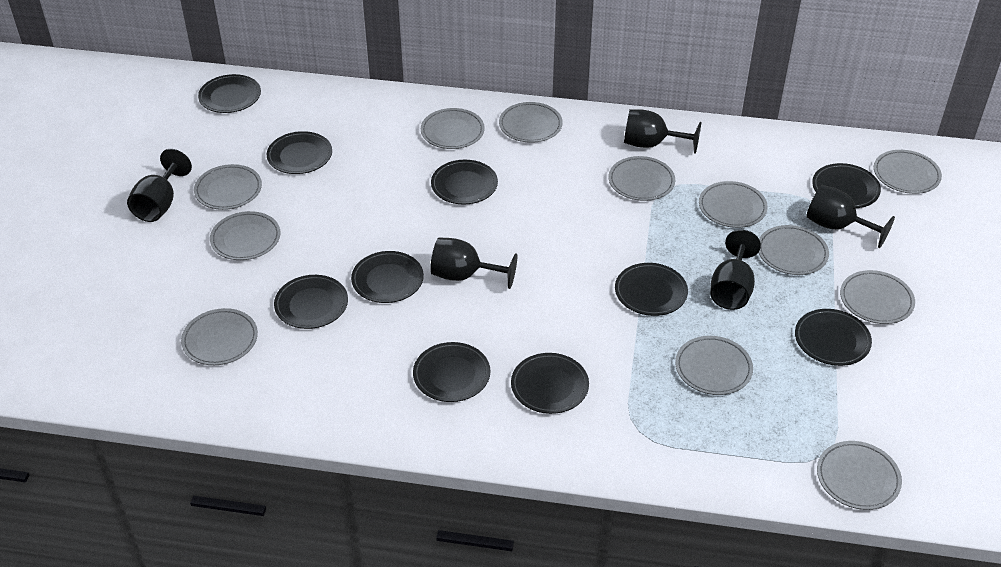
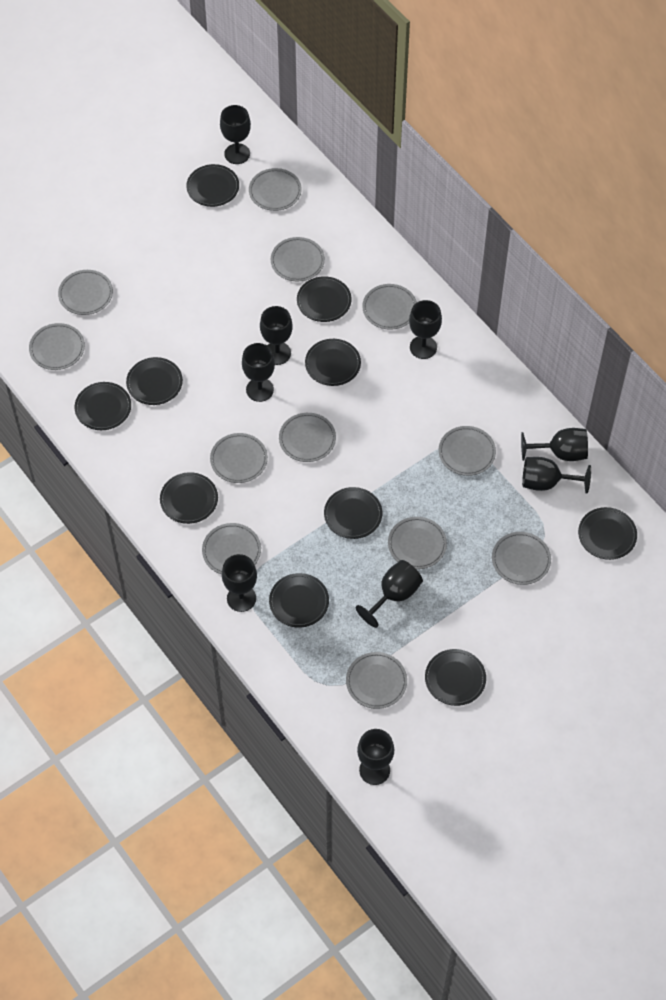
black goblet: 5 -> 9

